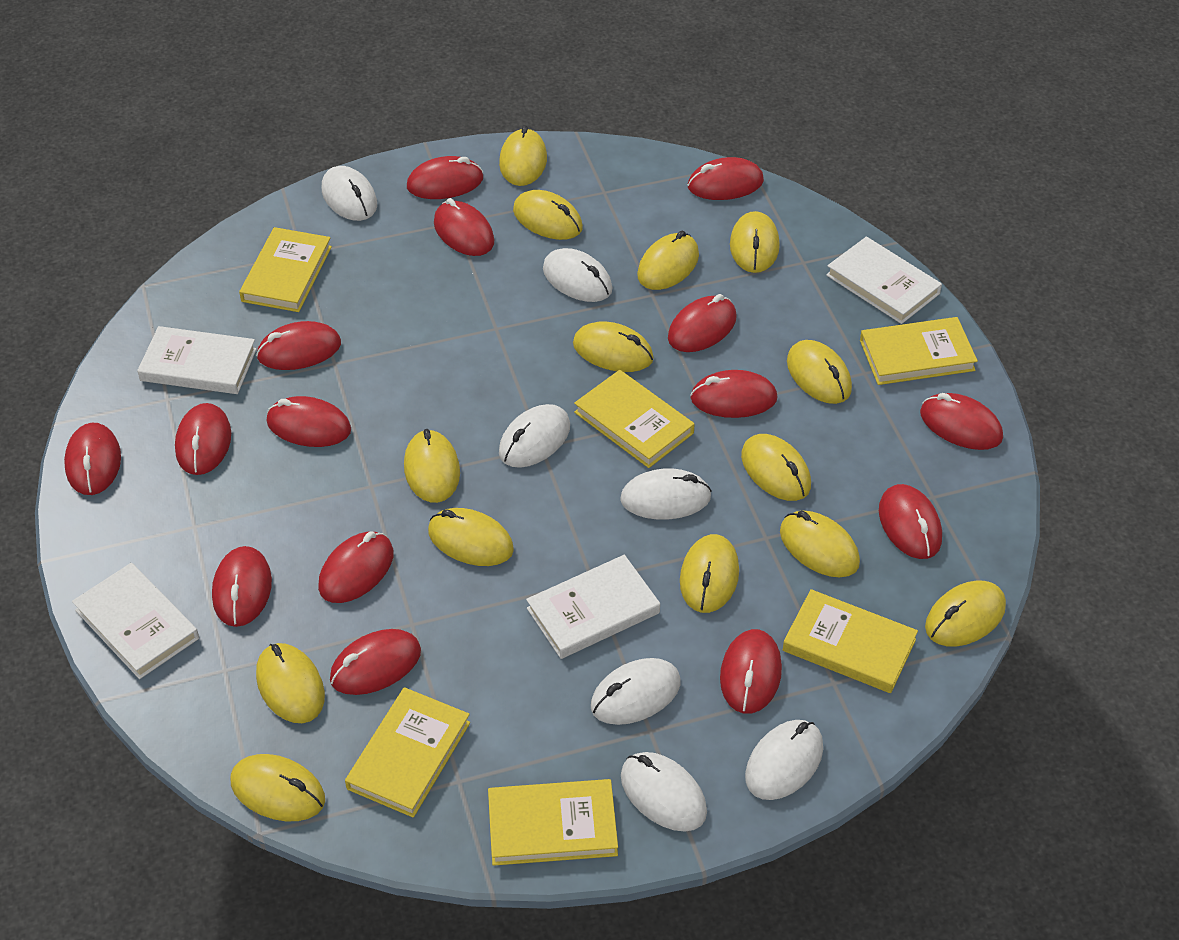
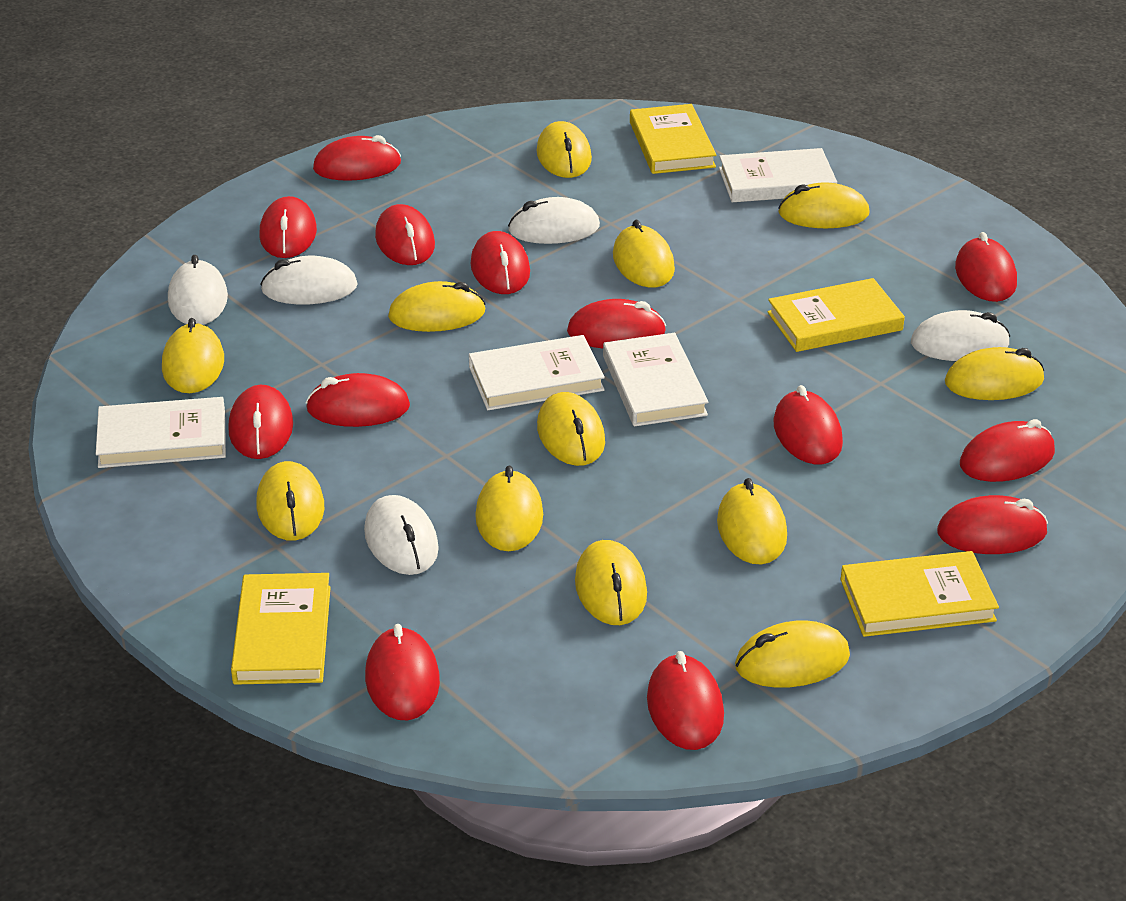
red mouse: 15 -> 13
white mouse: 7 -> 5
yellow book: 6 -> 4
yellow mouse: 14 -> 12

